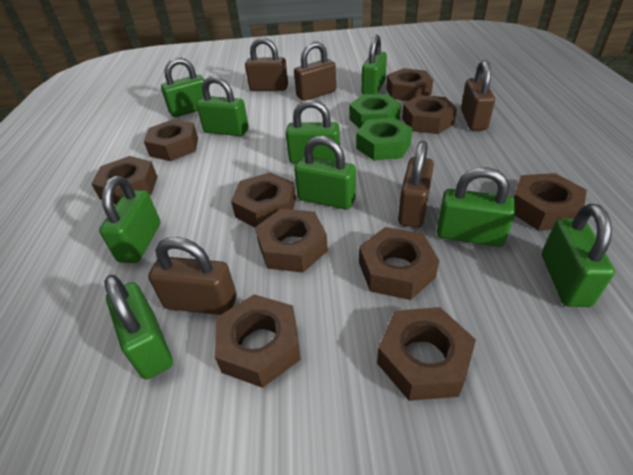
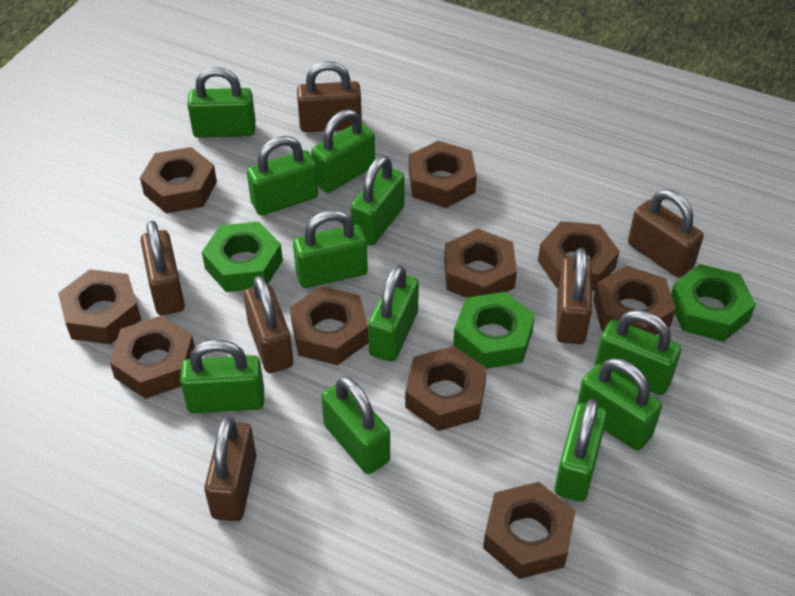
brown padlock: 5 -> 6
green nut: 2 -> 3
green padlock: 9 -> 11

